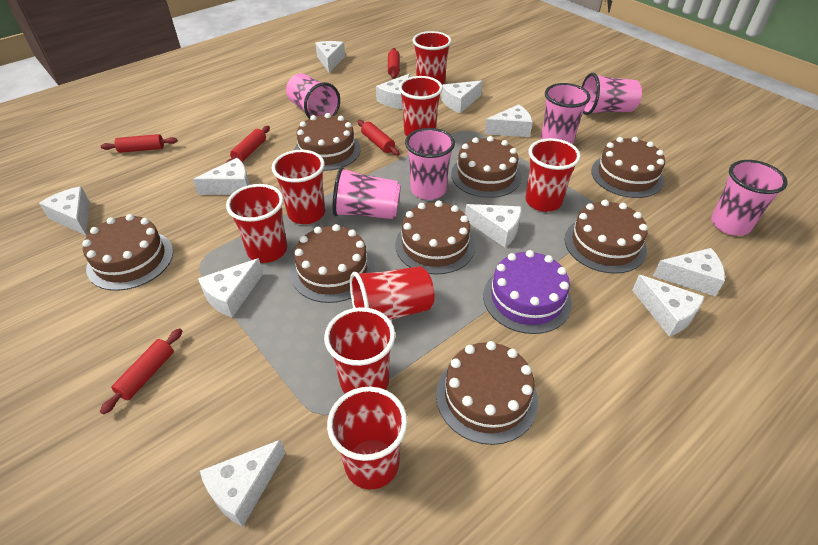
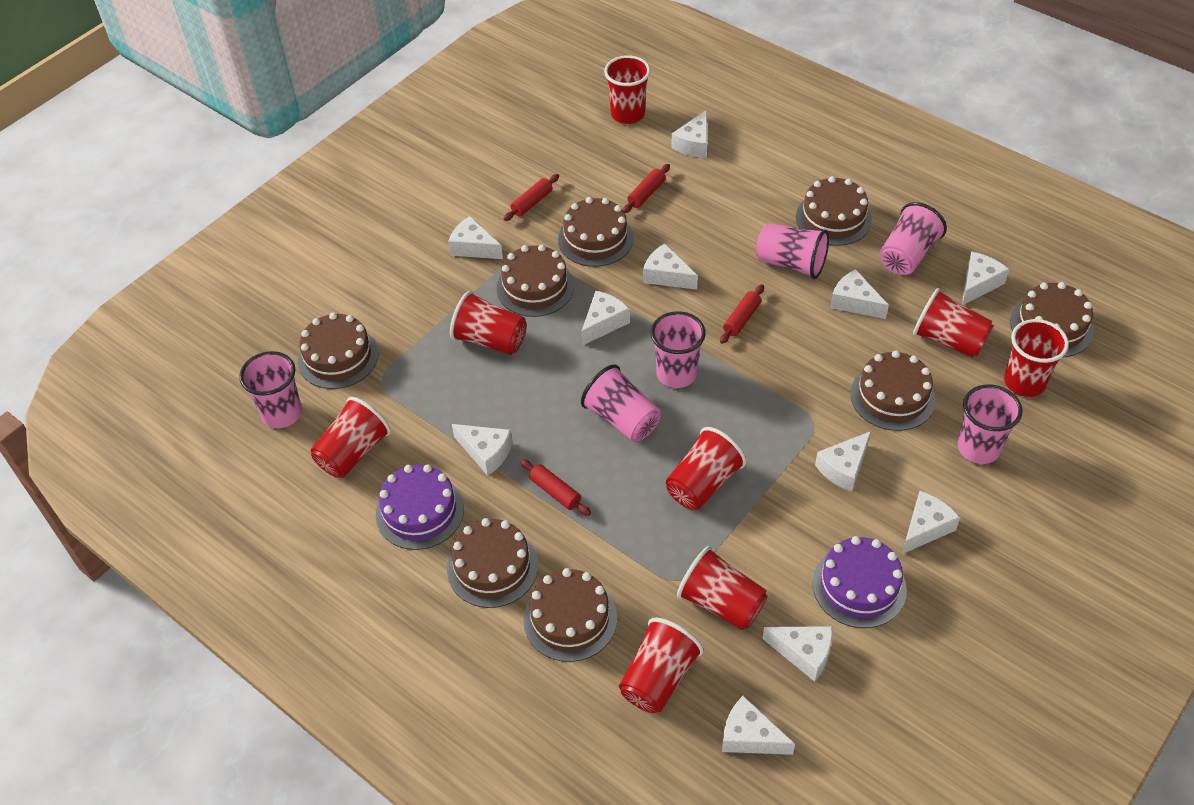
purple cake: 1 -> 2
red rolling pin: 5 -> 4

